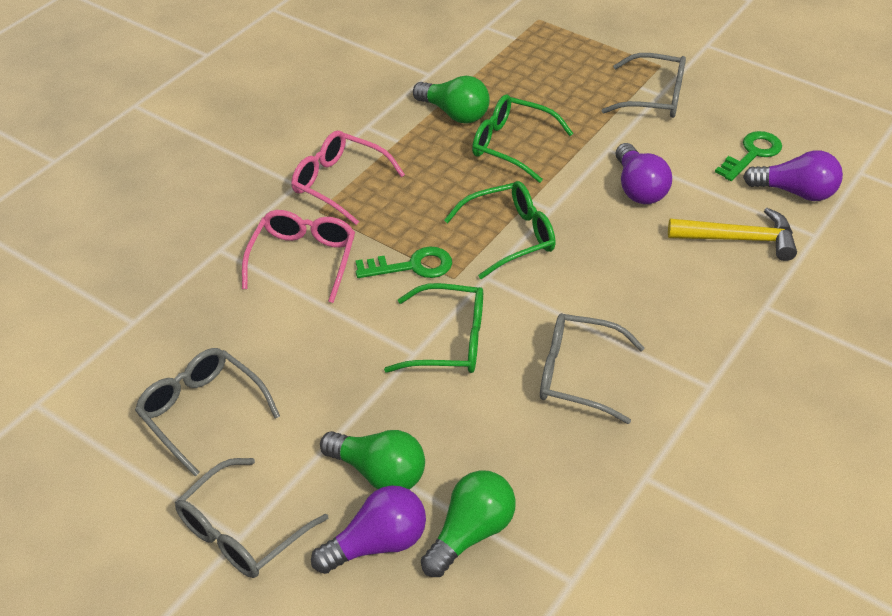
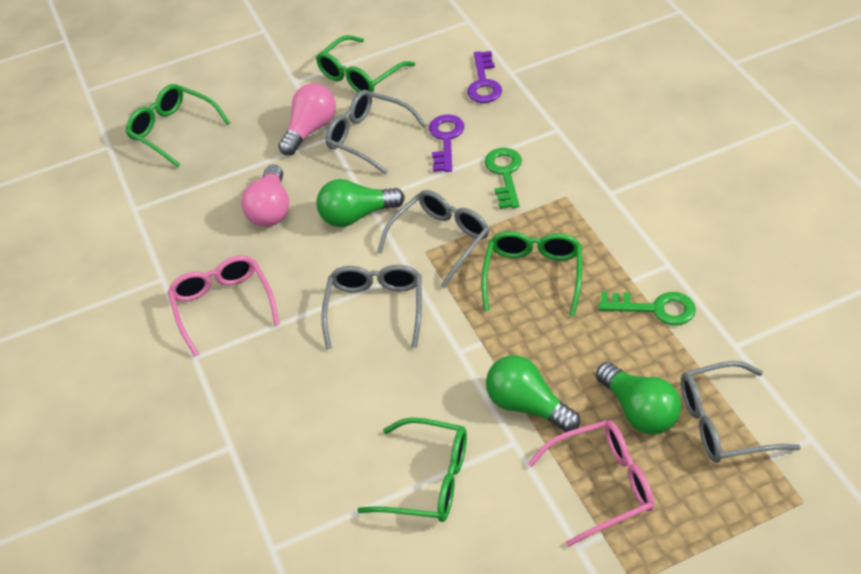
green glasses: 3 -> 4
pink light bulb: 0 -> 2
purple key: 0 -> 2
purple light bulb: 3 -> 0
yellow hammer: 1 -> 0

